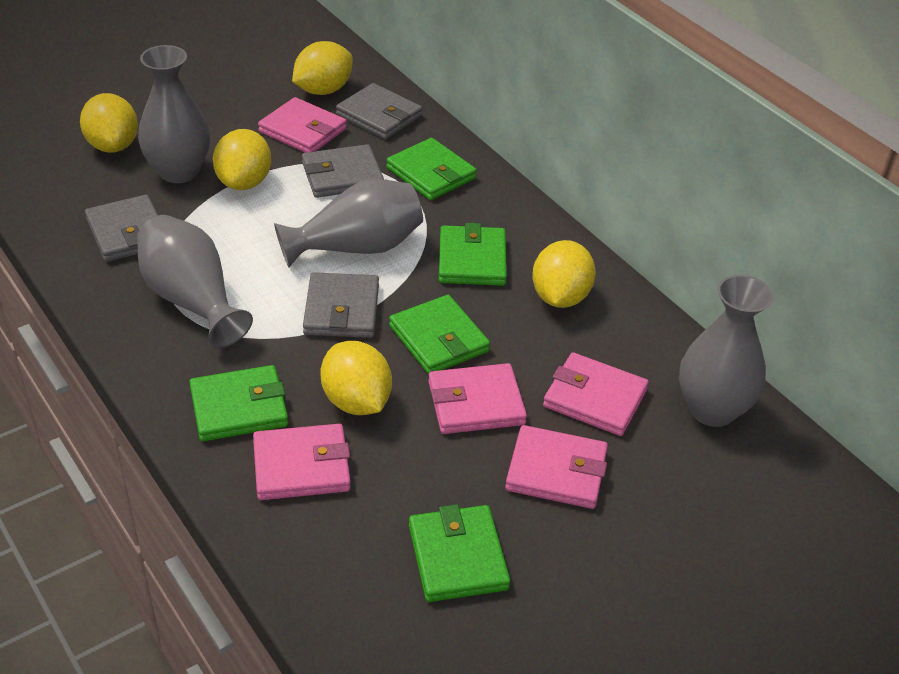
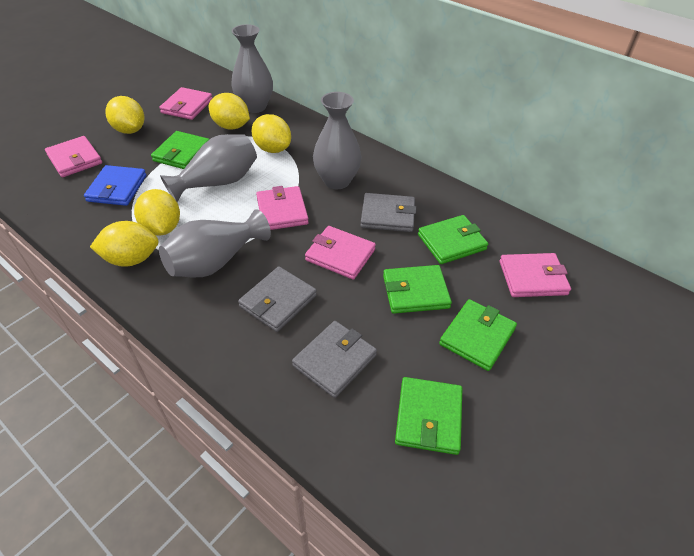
blue wallet: 0 -> 1
grey wallet: 4 -> 3

